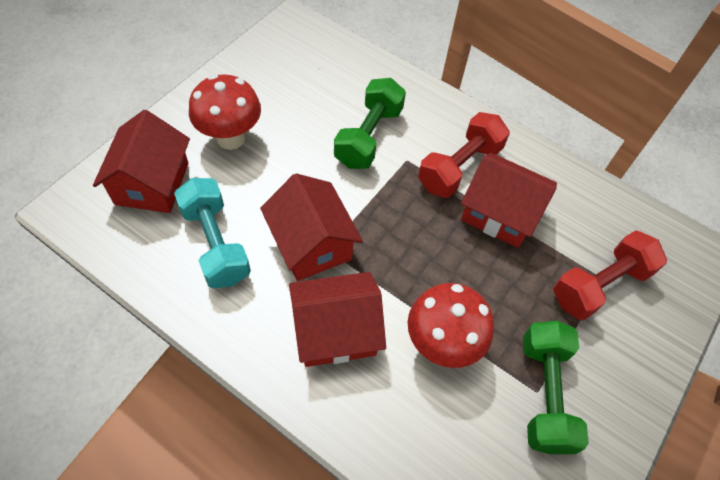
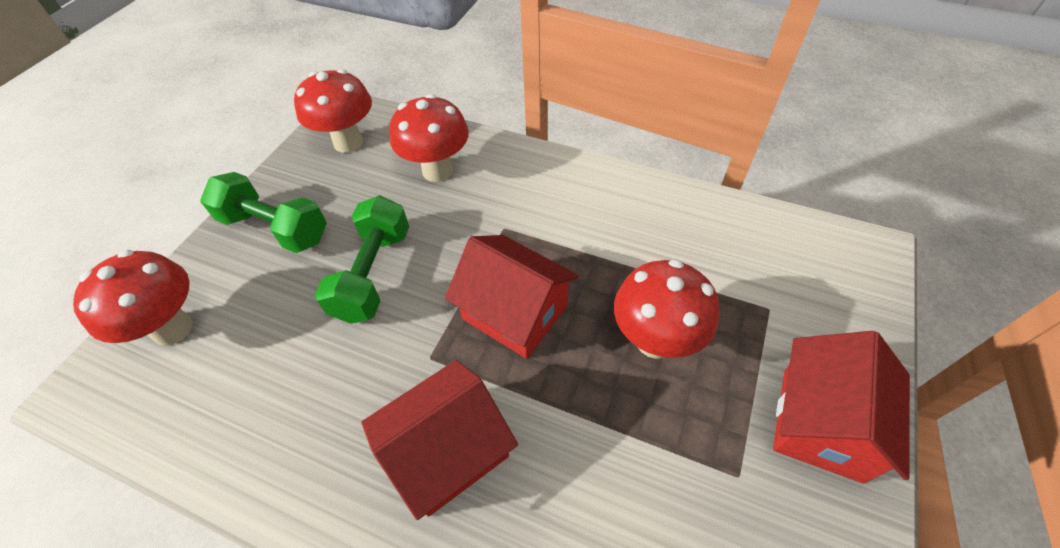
red dumbbell: 2 -> 0
red house: 4 -> 3
red mushroom: 2 -> 4
turquoise dumbbell: 1 -> 0

